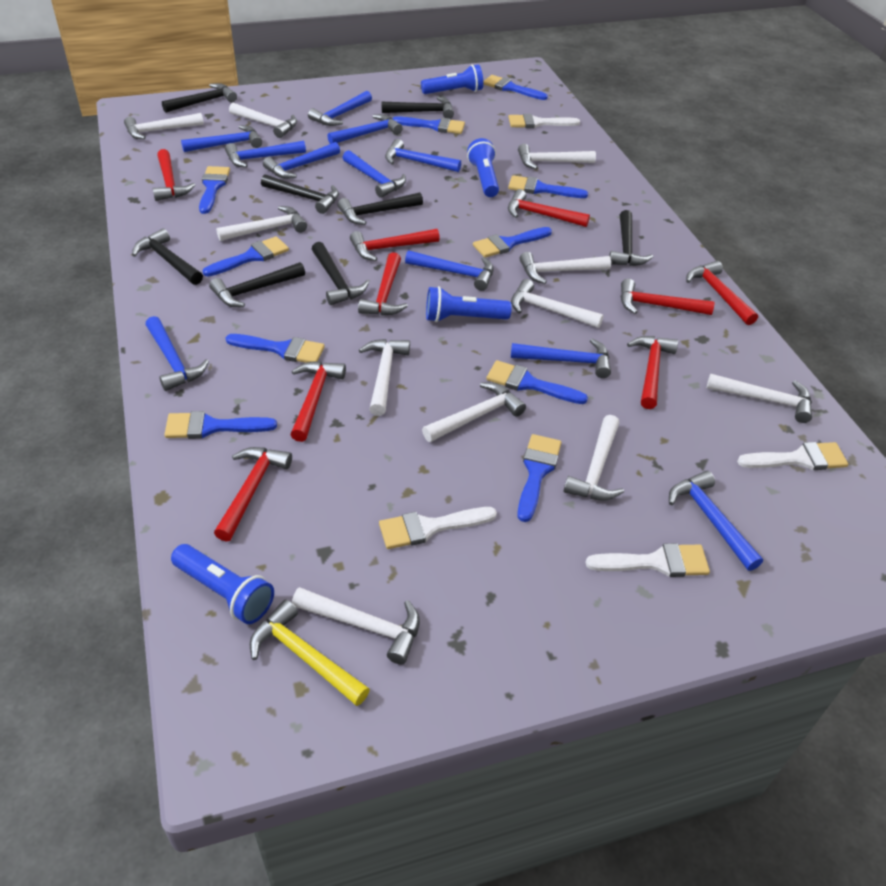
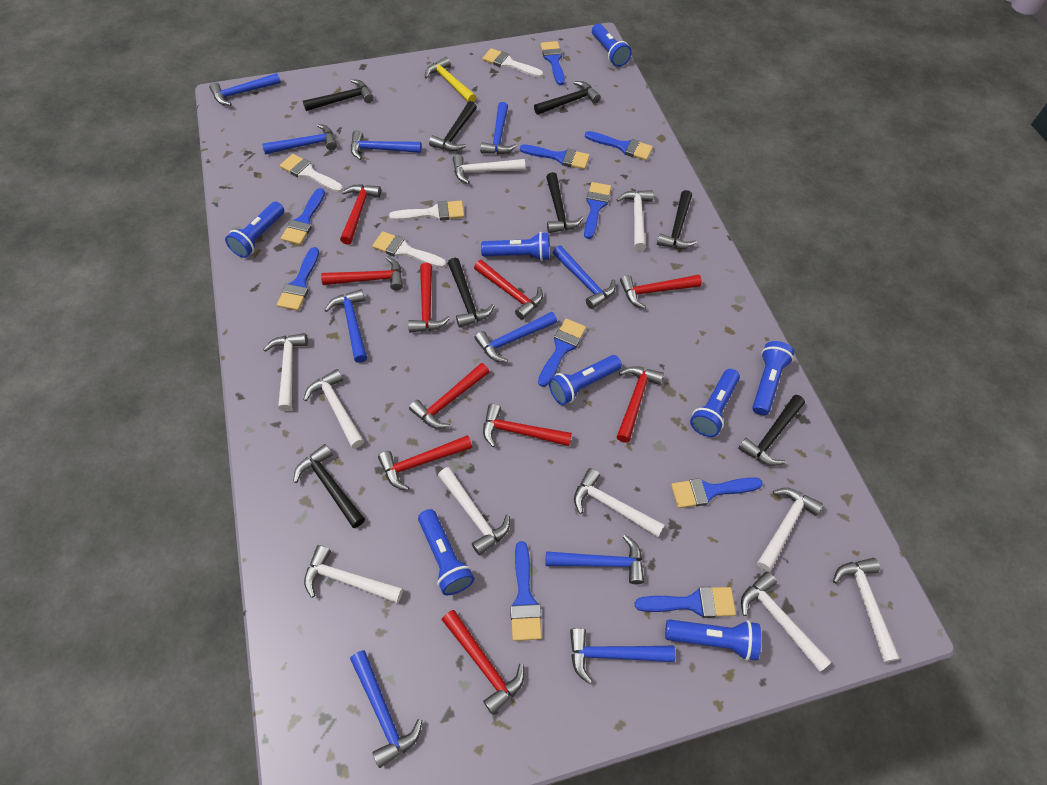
blue flashlight: 4 -> 8
blue hammer: 11 -> 10
red hammer: 9 -> 10
white hammer: 11 -> 10

